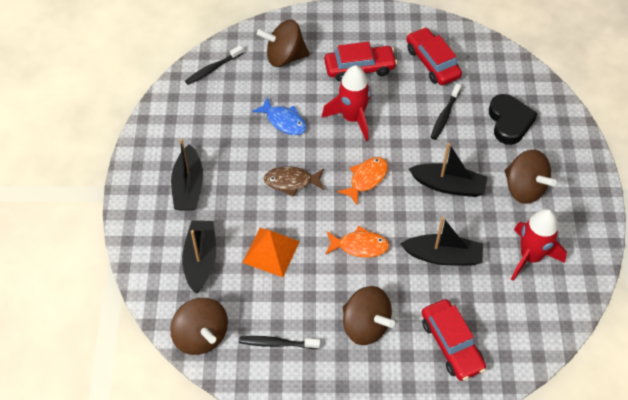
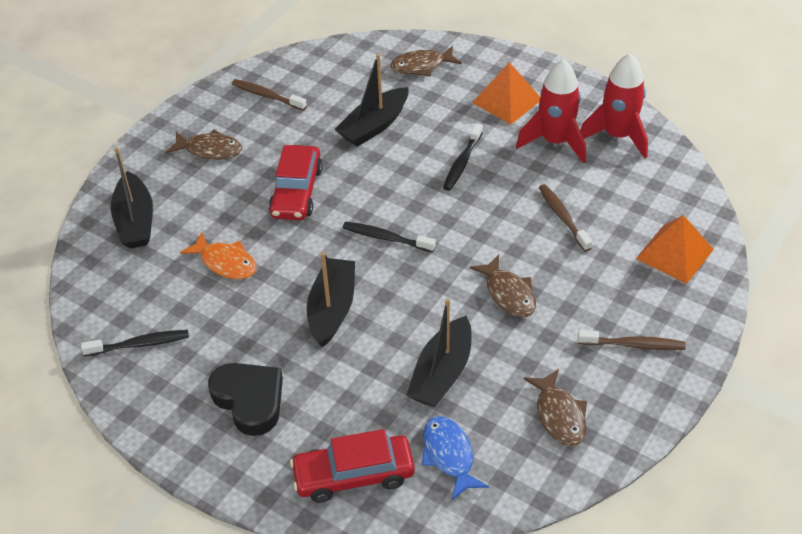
brown fish: 1 -> 4
brown spinning top: 4 -> 0
brown toothbrush: 0 -> 3
orange fish: 2 -> 1
orange pyramid: 1 -> 2
red car: 3 -> 2

